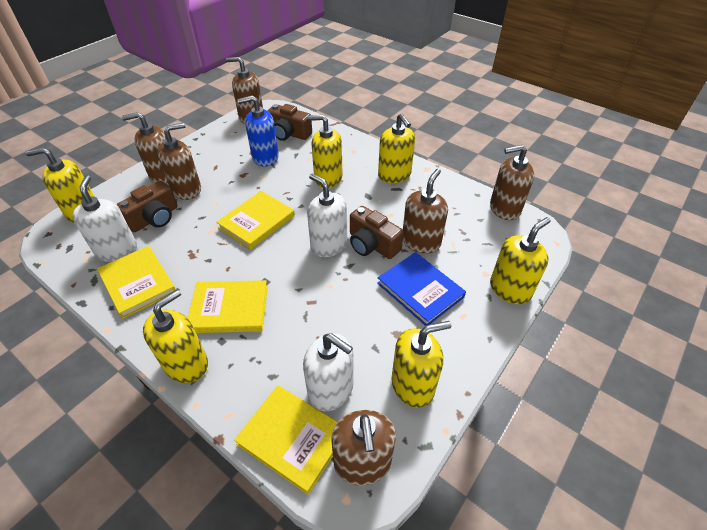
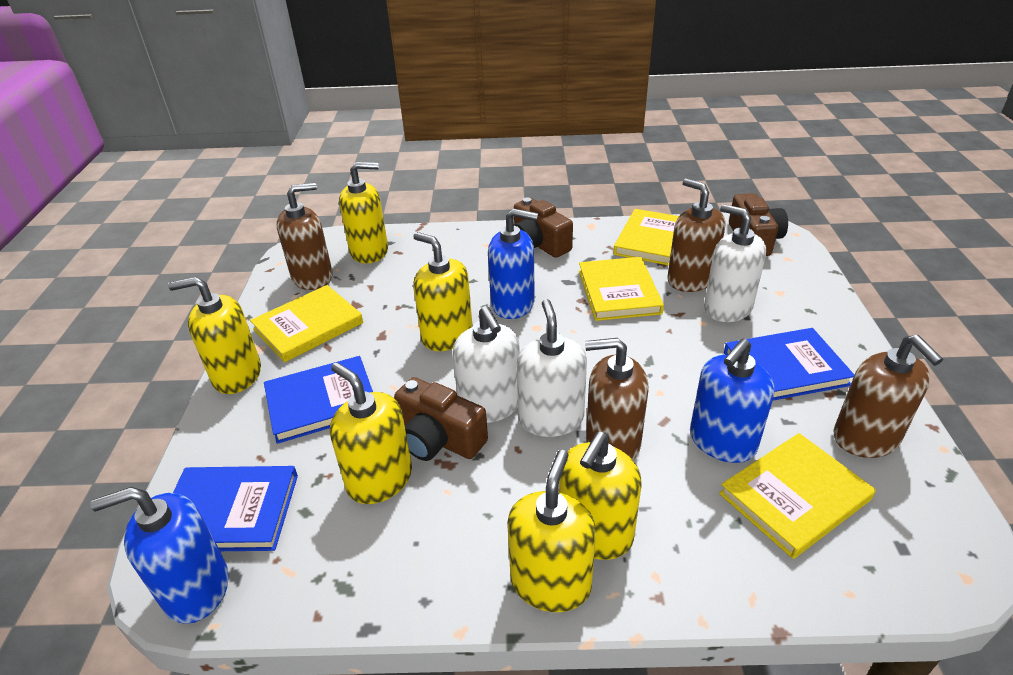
blue book: 1 -> 3
blue soap dispenser: 1 -> 3
brown soap dispenser: 6 -> 4

